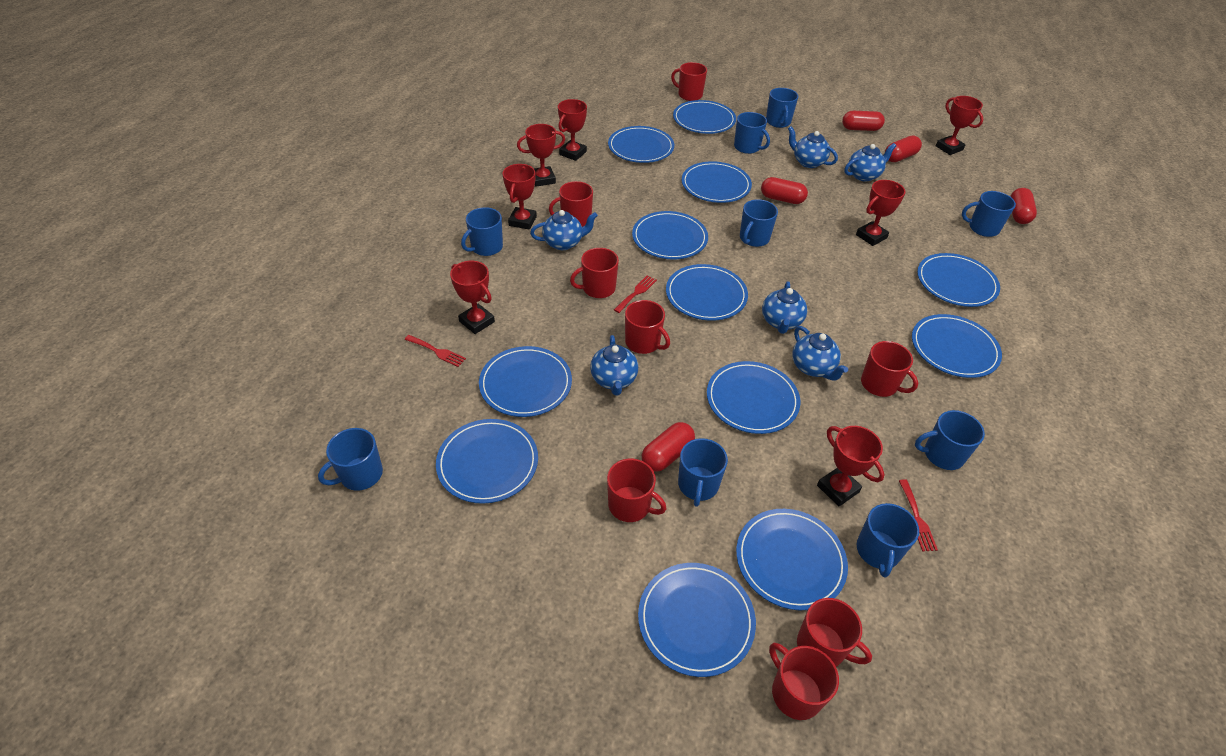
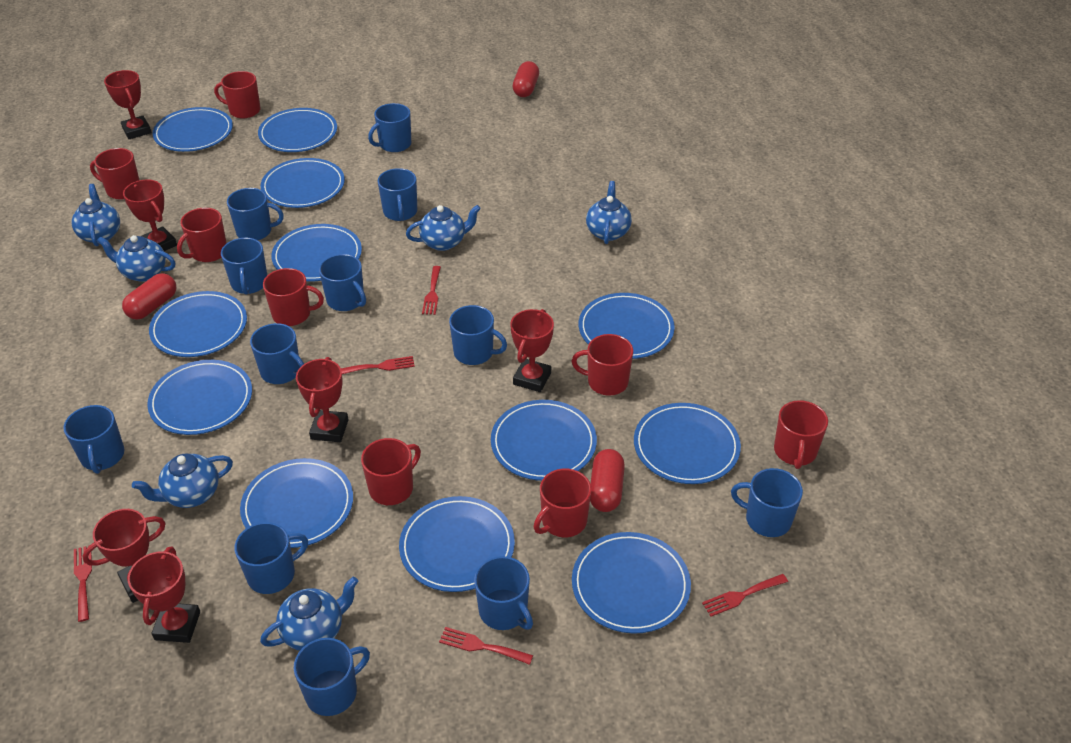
blue mug: 9 -> 12
red capsule: 5 -> 3
red fork: 3 -> 5
red trophy: 7 -> 6

